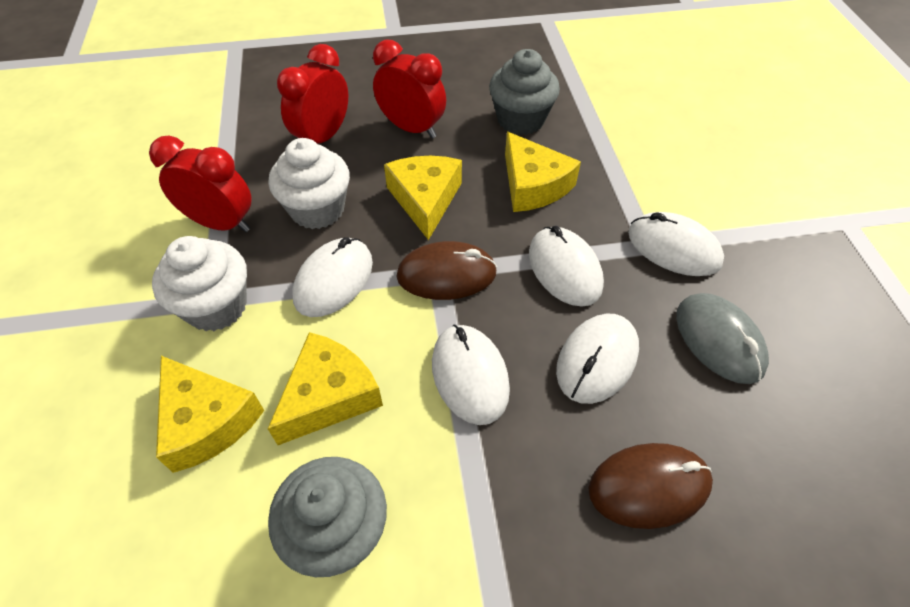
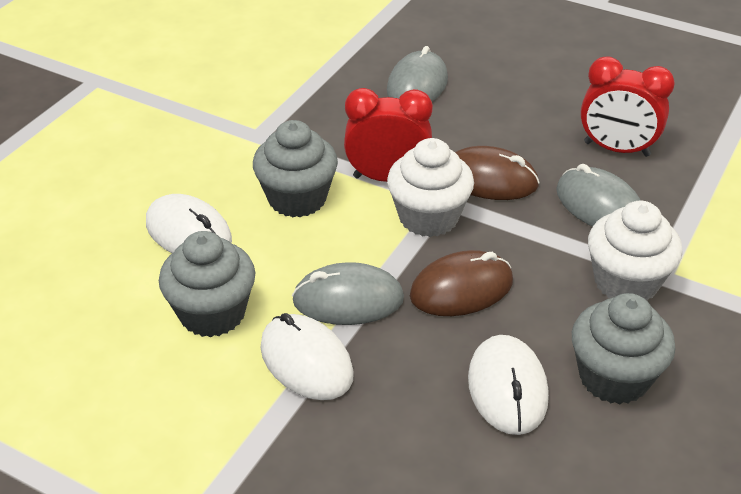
grey cupcake: 2 -> 3
grey mouse: 1 -> 3
red clock: 3 -> 2
white mouse: 5 -> 3
yellow cheese: 4 -> 0

